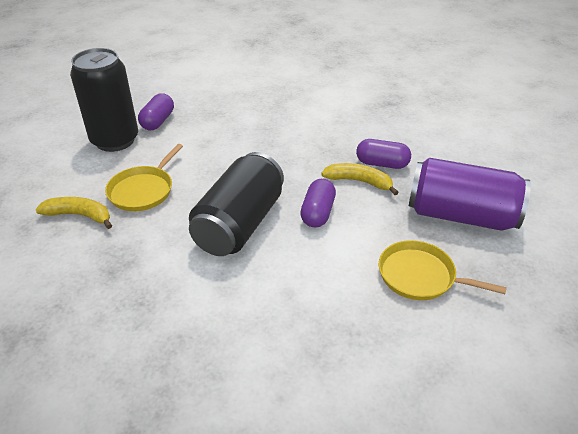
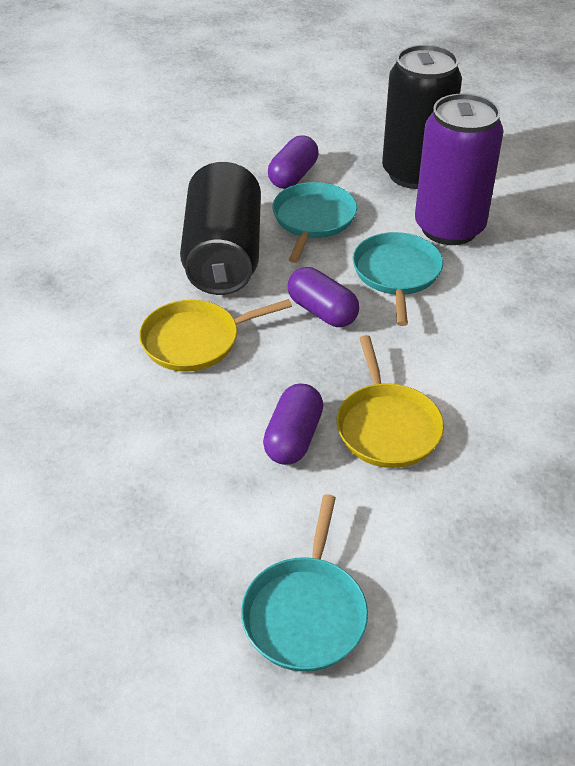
turquoise pan: 0 -> 3
yellow banana: 2 -> 0

